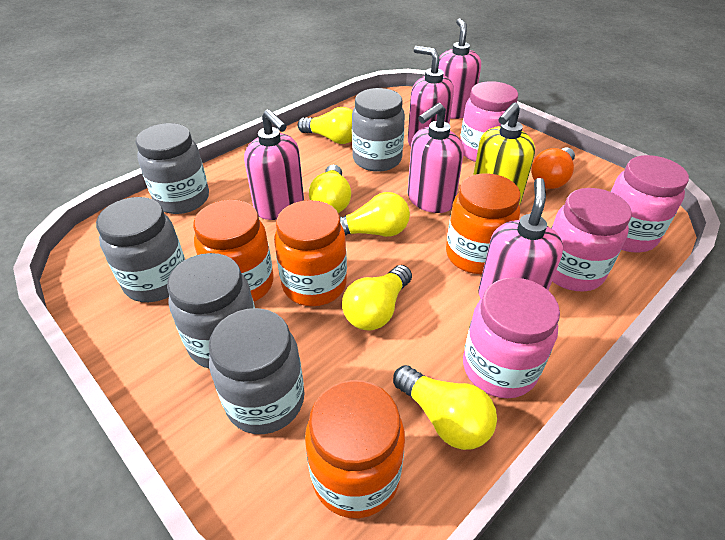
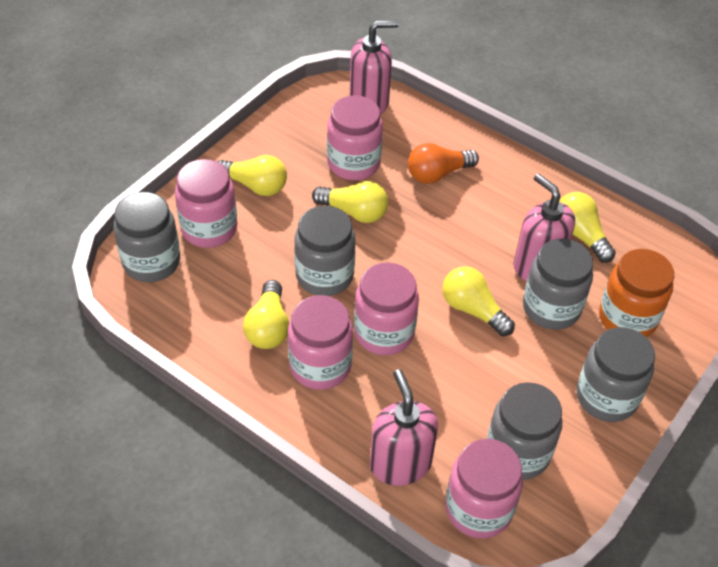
orange jar: 4 -> 1
pink jar: 4 -> 5
pink soap dispenser: 5 -> 3
yellow soap dispenser: 1 -> 0

